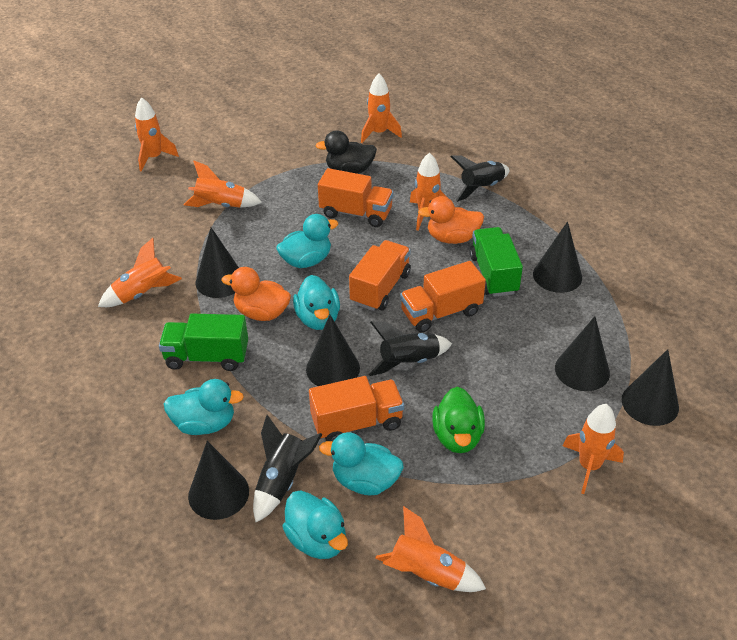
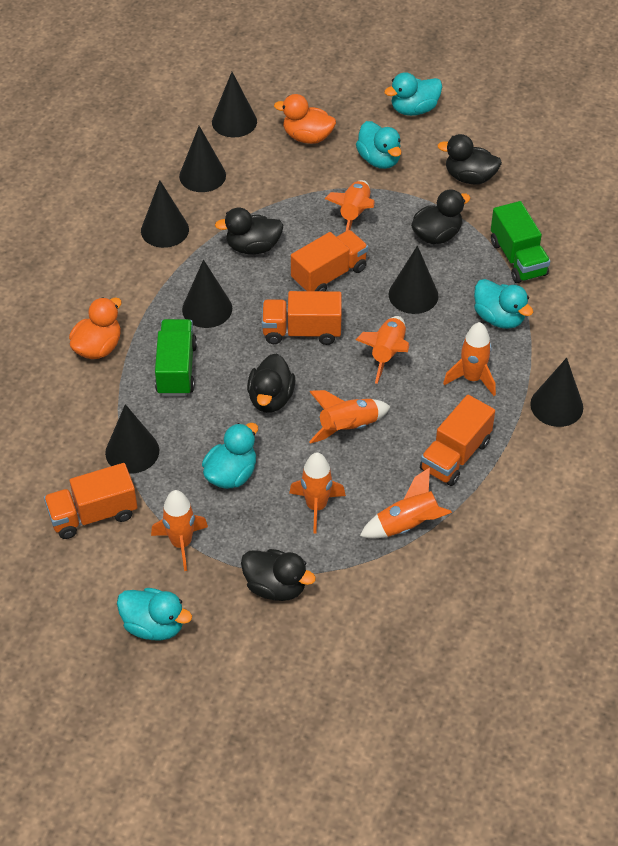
black cone: 6 -> 7
black duck: 1 -> 5
black rocket: 3 -> 0
green duck: 1 -> 0

